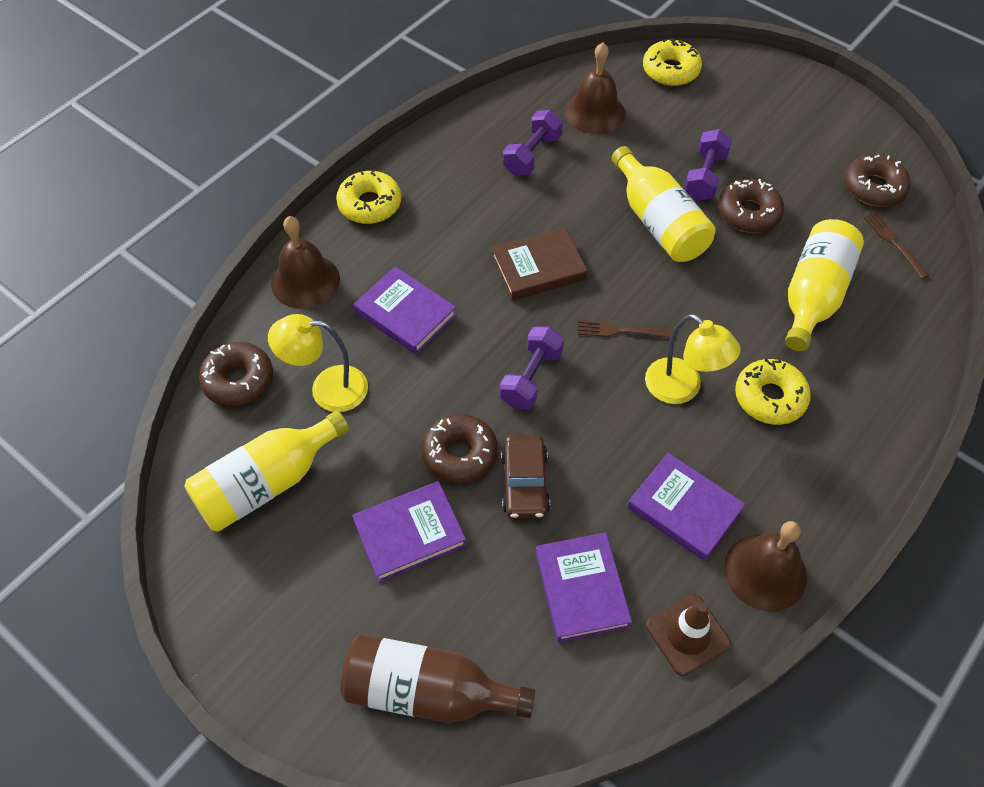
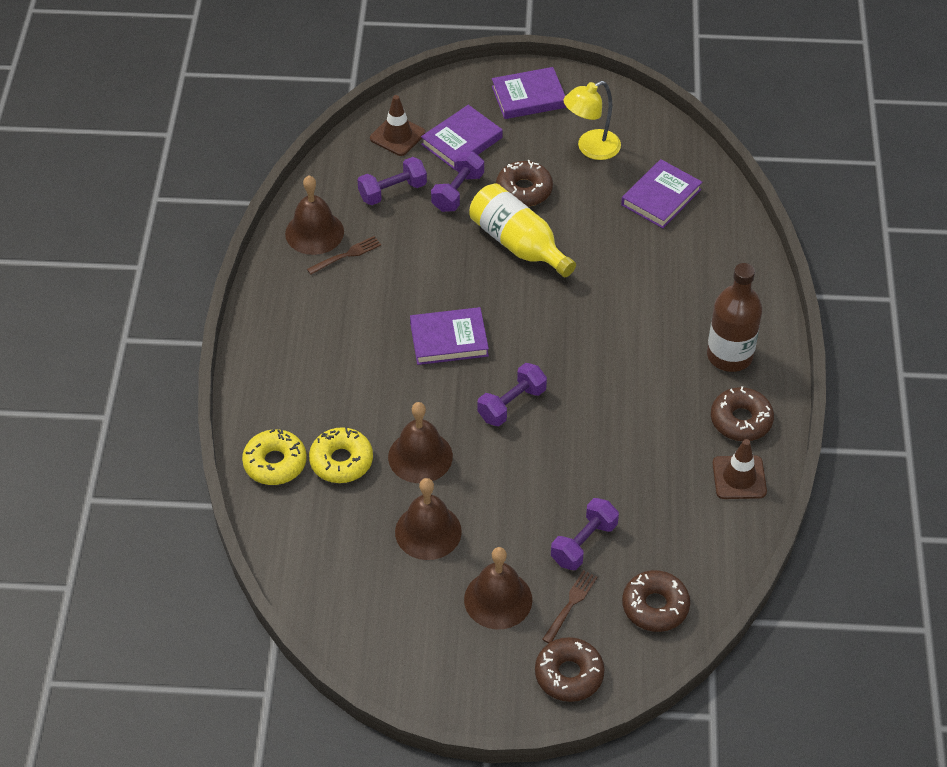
brown bell: 3 -> 4
brown book: 1 -> 0
brown car: 1 -> 0
brown traffic cone: 1 -> 2
purple dumbbell: 3 -> 4
yellow bottle: 3 -> 1
yellow donut: 3 -> 2
yellow lamp: 2 -> 1

